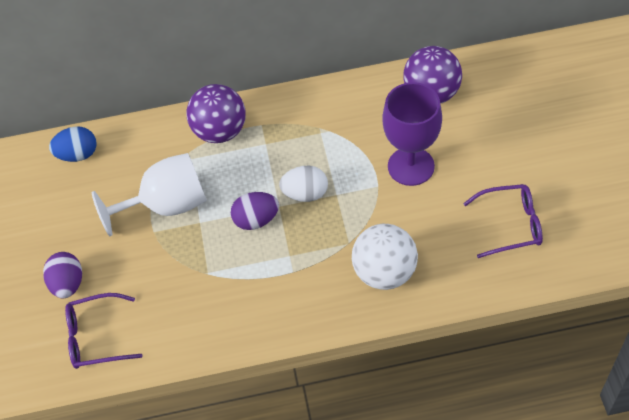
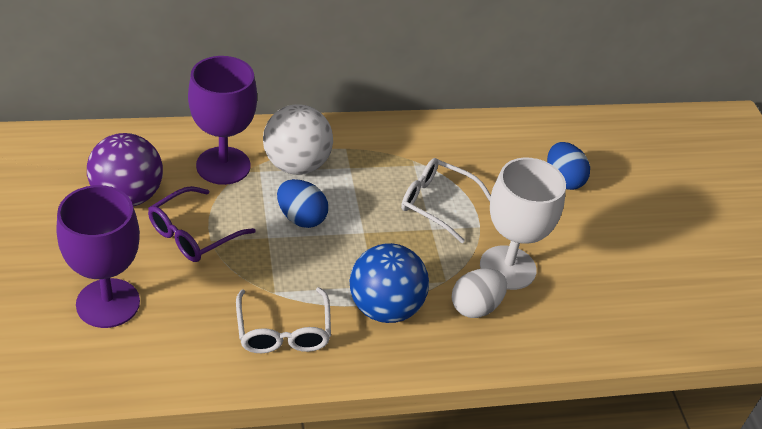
blue ball: 0 -> 1
blue egg: 1 -> 2
purple ball: 2 -> 1
purple egg: 2 -> 0
purple glasses: 2 -> 1
purple goblet: 1 -> 2
white glasses: 0 -> 2

